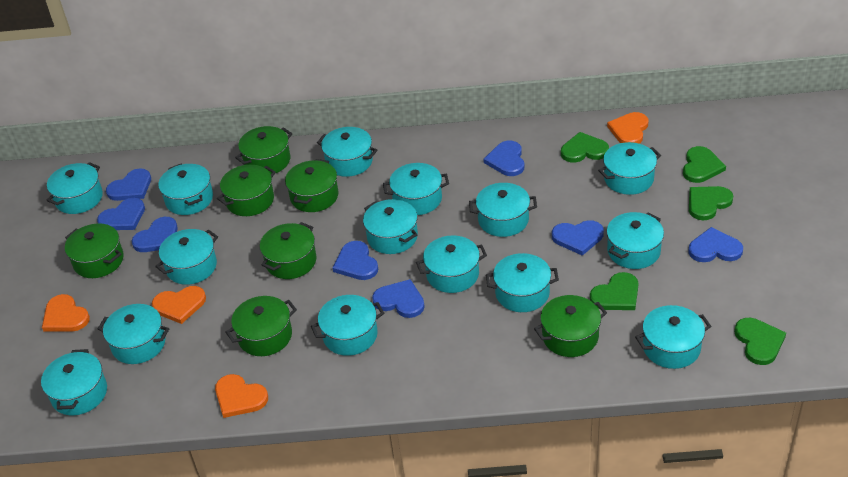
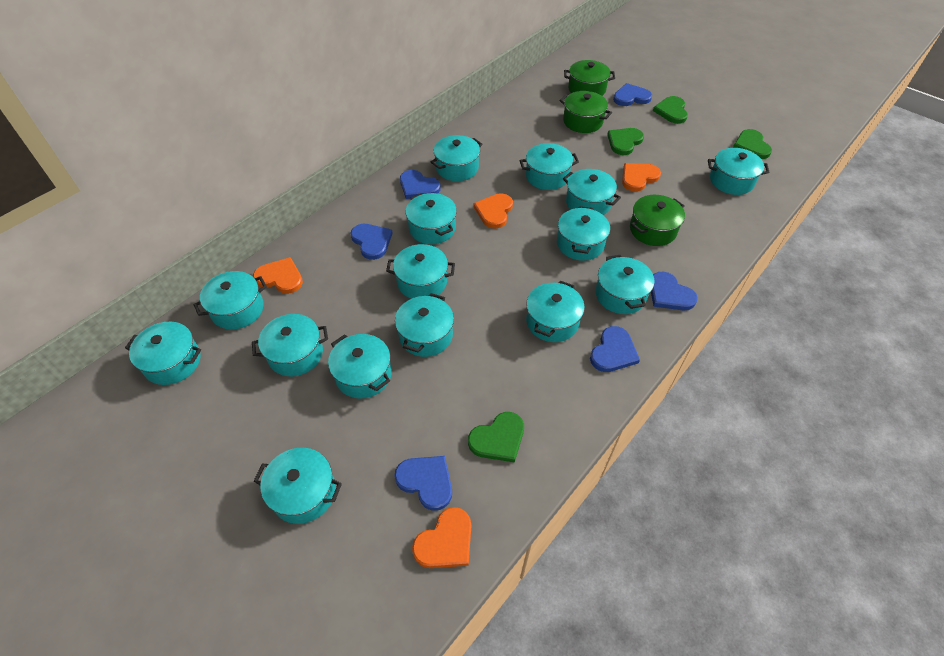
blue heart: 8 -> 6
green heart: 5 -> 4
green pot: 7 -> 3

